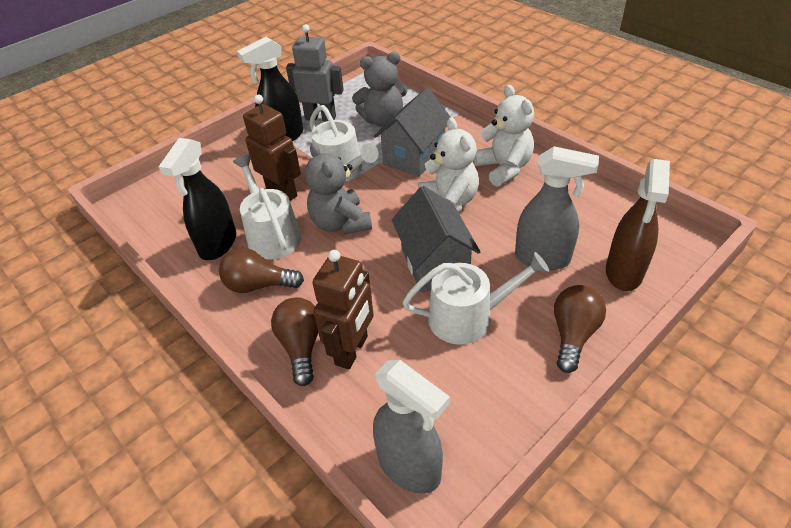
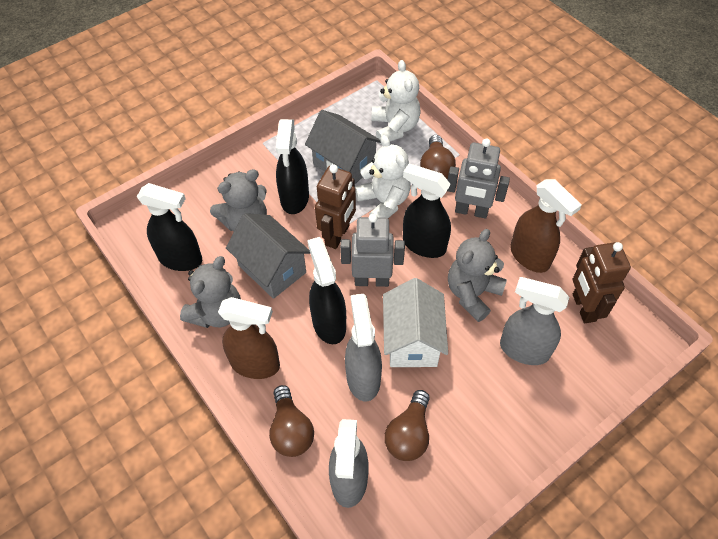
black spray bottle: 2 -> 4
brown spray bottle: 1 -> 2
grey robot: 1 -> 2
grey spray bottle: 2 -> 3
grey teddy bear: 2 -> 3
white house: 0 -> 1
white watering can: 3 -> 0

